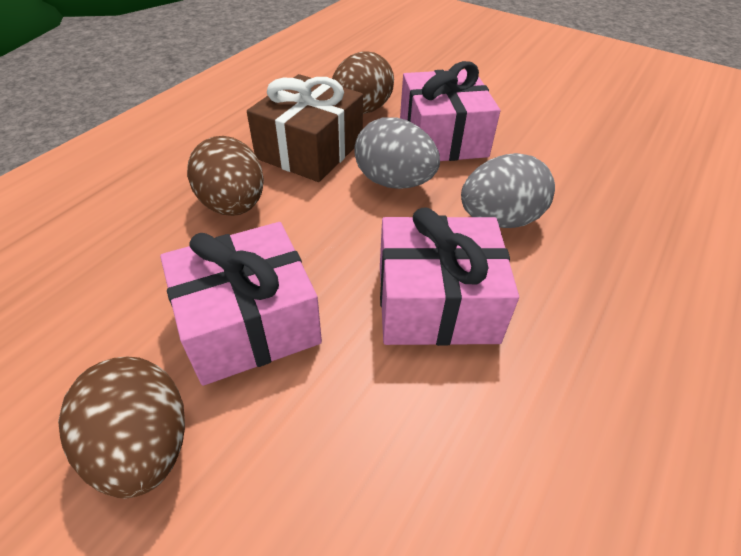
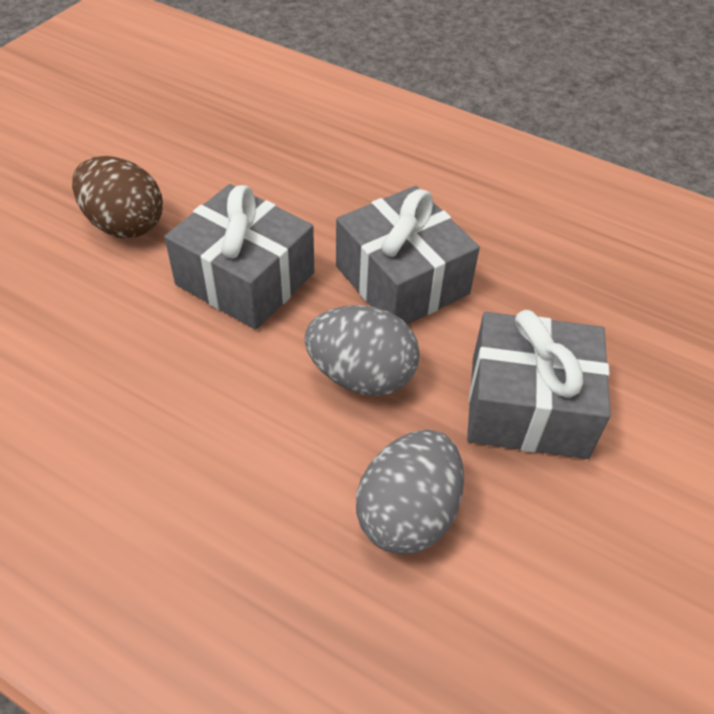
brown egg: 3 -> 1
brown gift: 1 -> 0
grey gift: 0 -> 3
pink gift: 3 -> 0

